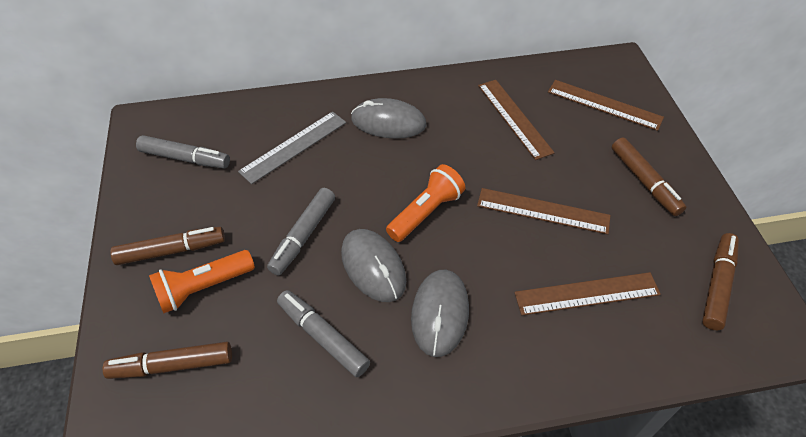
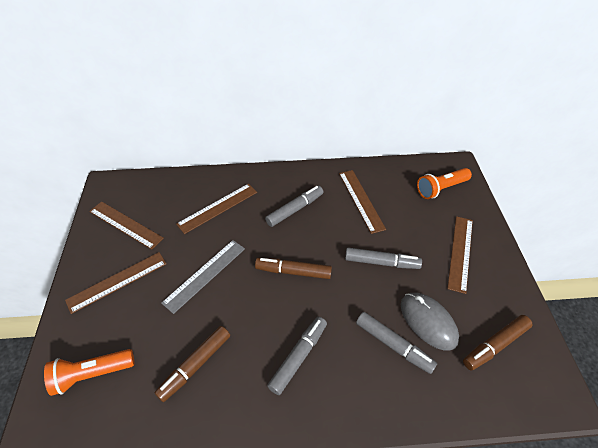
brown marker: 4 -> 3
brown ruler: 4 -> 5
grey marker: 3 -> 4
grey mouse: 3 -> 1

